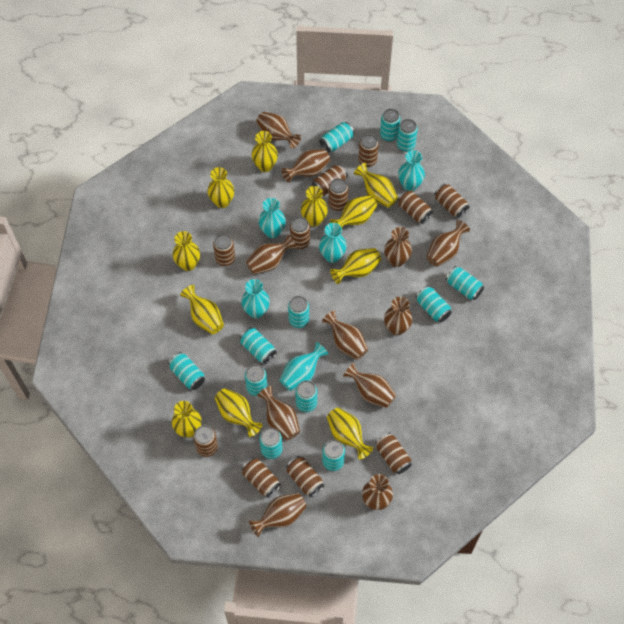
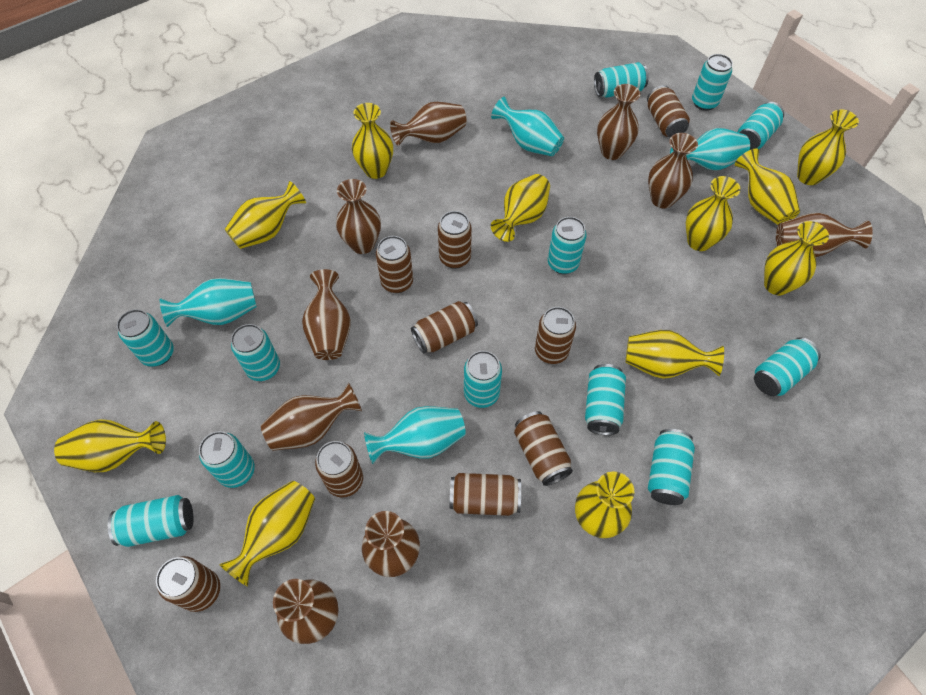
brown can: 11 -> 9
brown vase: 11 -> 9
turquoise vase: 5 -> 4

